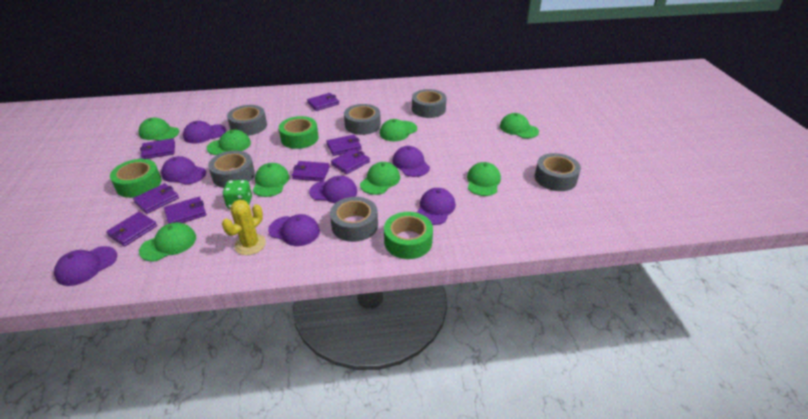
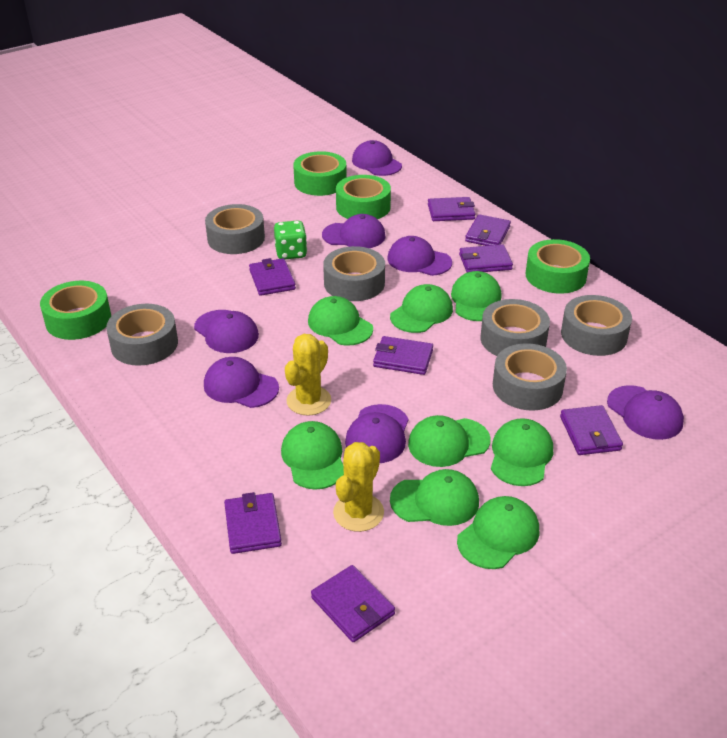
green tape: 3 -> 4
yellow cactus: 1 -> 2

